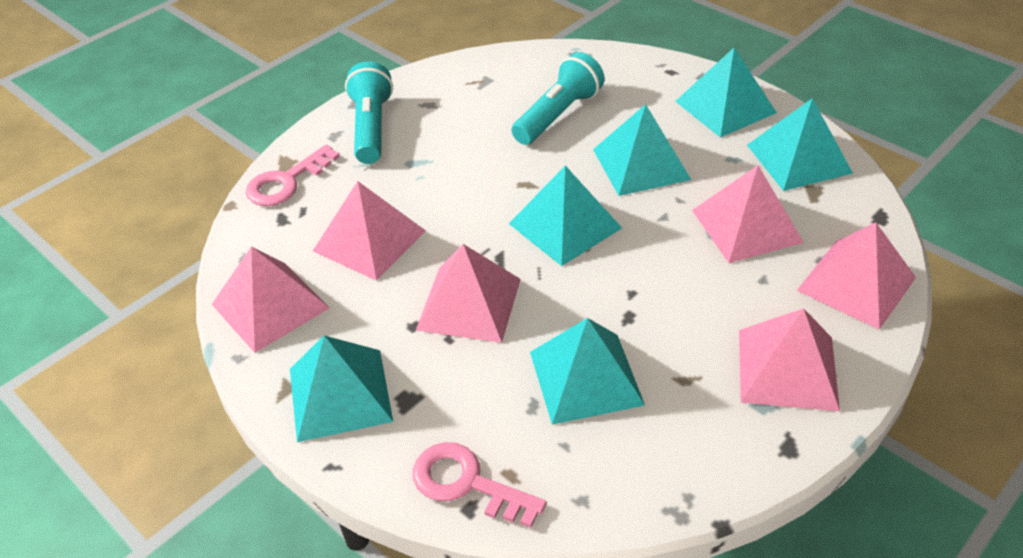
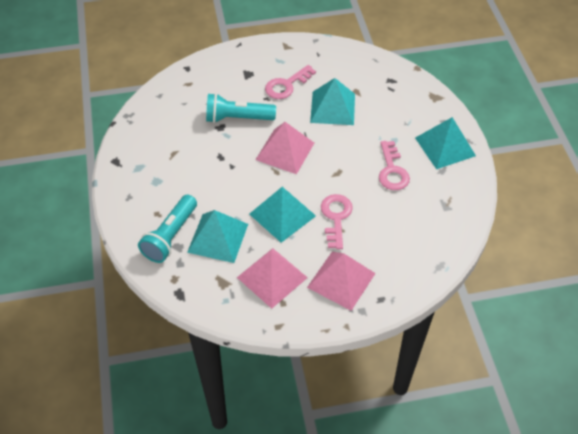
pink key: 2 -> 3
pink pyramid: 6 -> 3
turquoise pyramid: 6 -> 4

